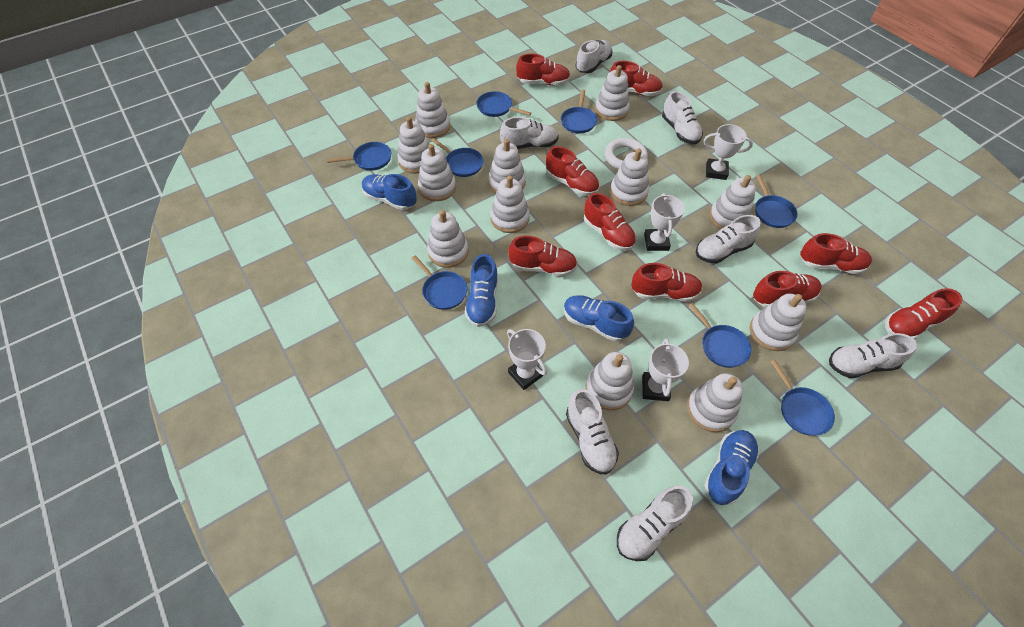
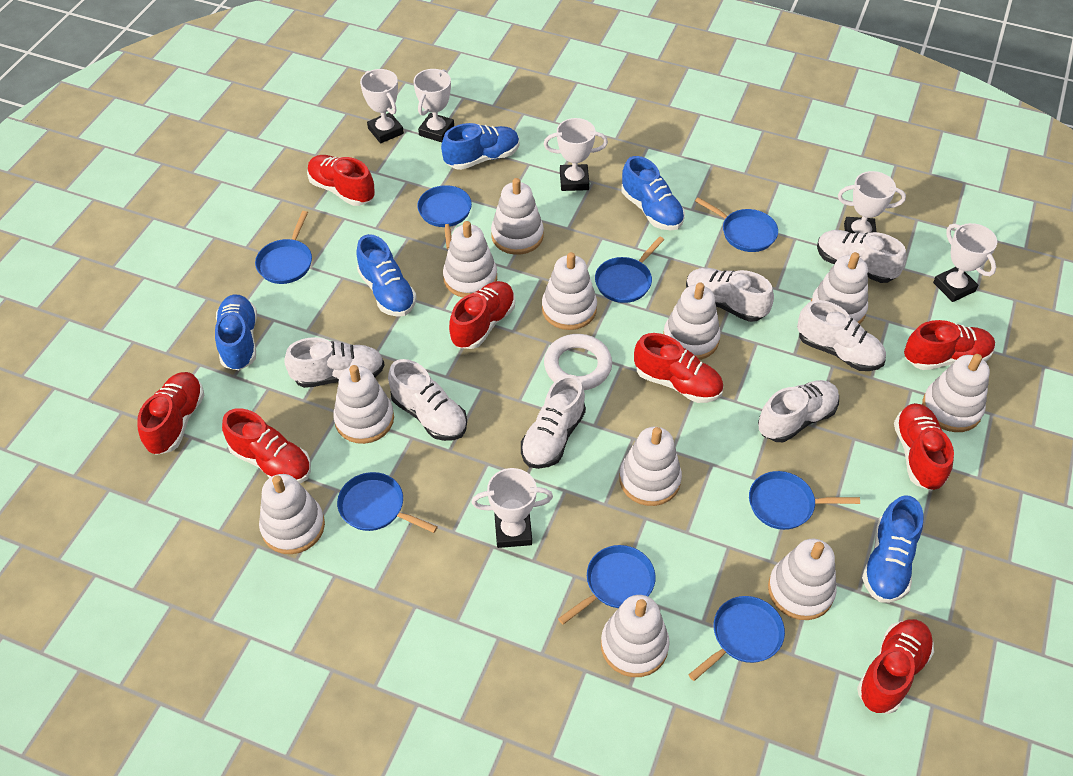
blue shoe: 4 -> 5
red shoe: 9 -> 8
white stacking toy: 12 -> 11
white trophy: 4 -> 6

